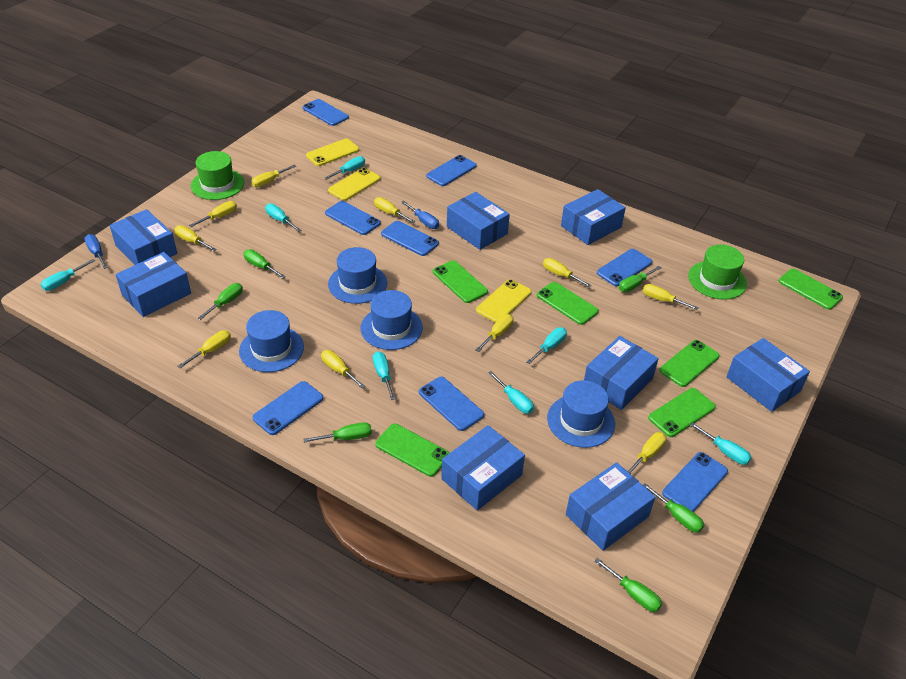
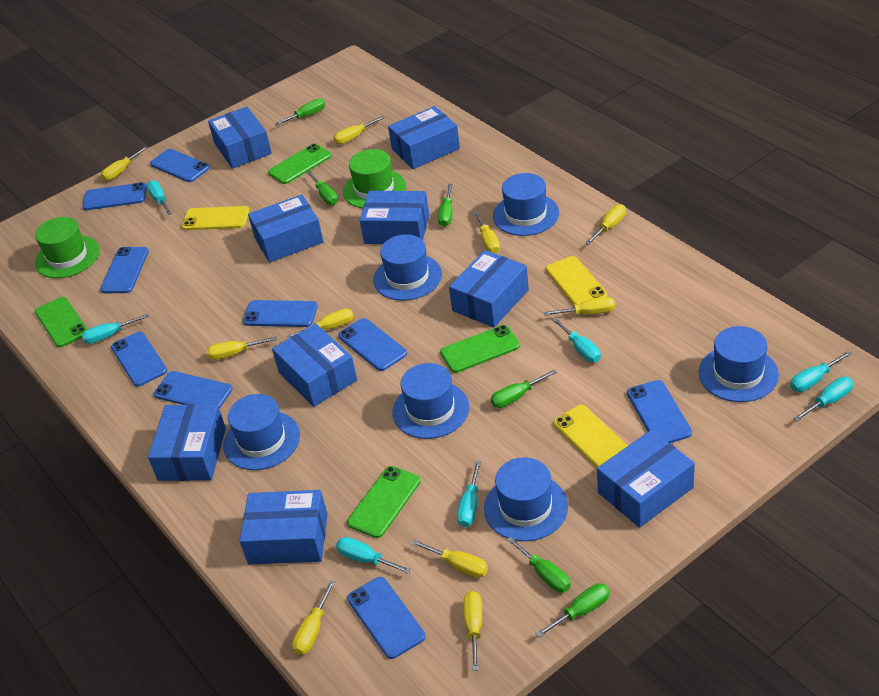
blue box: 8 -> 9
blue hat: 4 -> 6
blue phone: 8 -> 9
blue screwdriver: 2 -> 0
green phone: 6 -> 4

